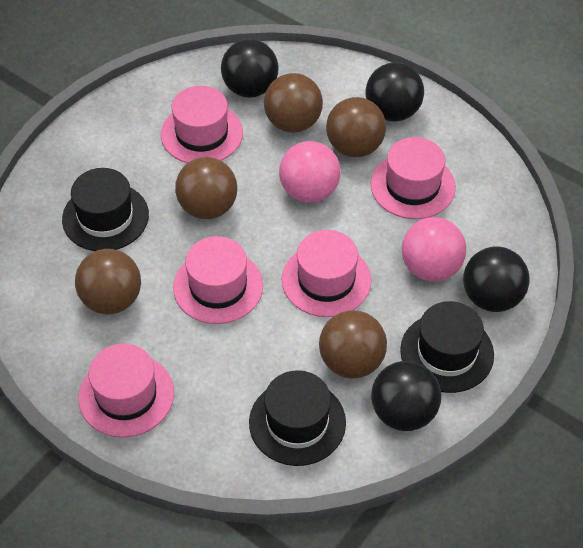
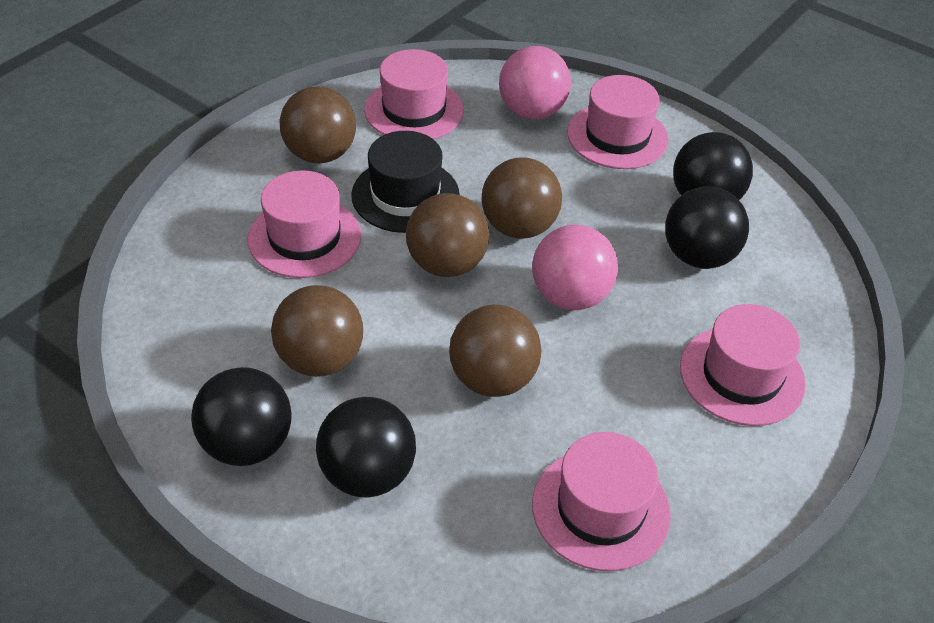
black hat: 3 -> 1

